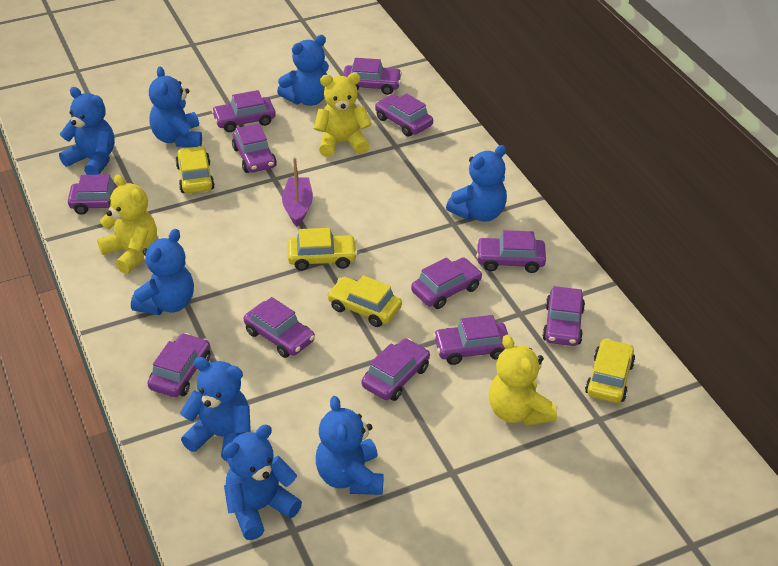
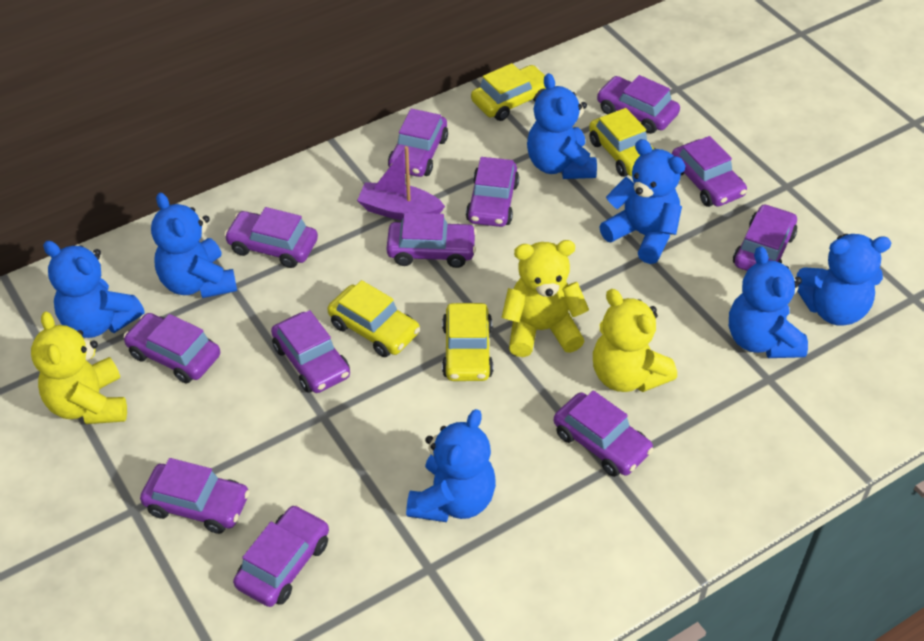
blue teddy bear: 8 -> 7

